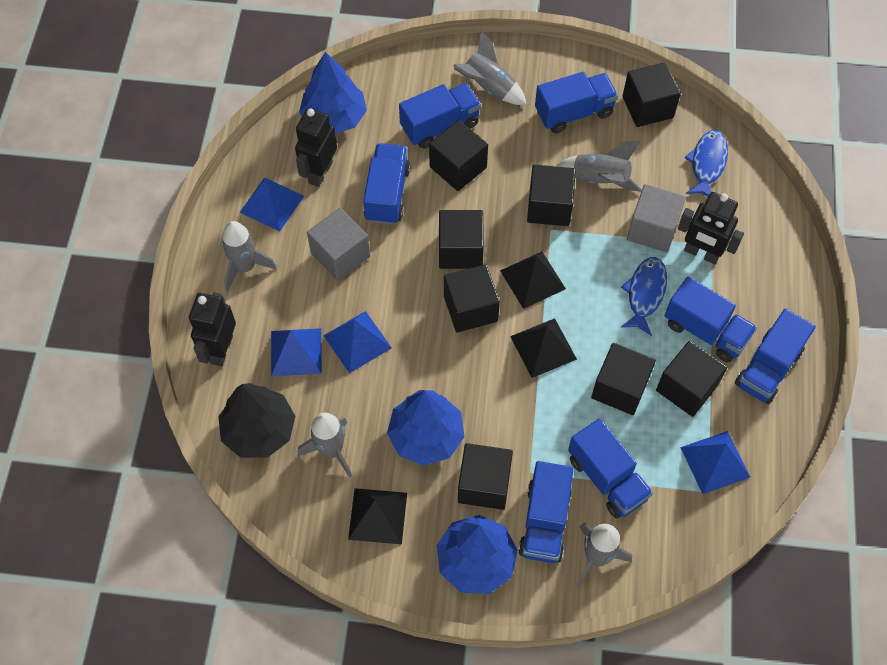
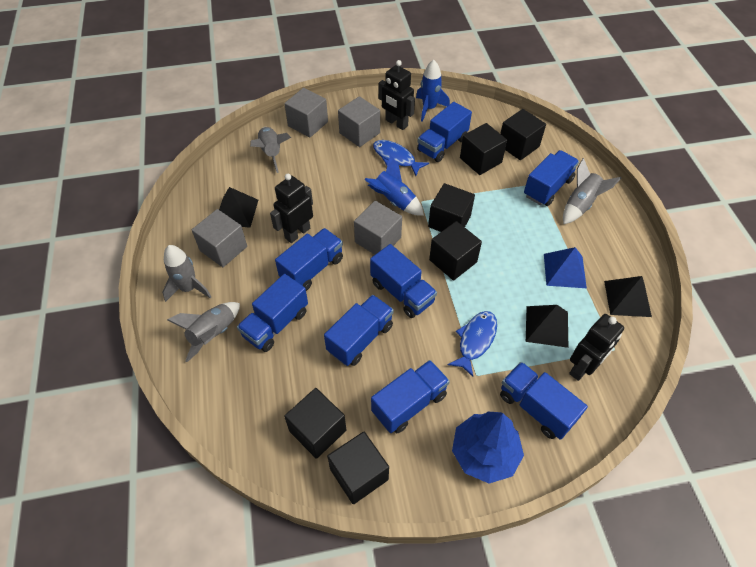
black cube: 8 -> 6
black tree: 1 -> 0
blue pyramid: 4 -> 1
blue rocket: 0 -> 2
blue tree: 3 -> 1
blue truck: 7 -> 8
grey cube: 2 -> 4
grey rocket: 5 -> 4

